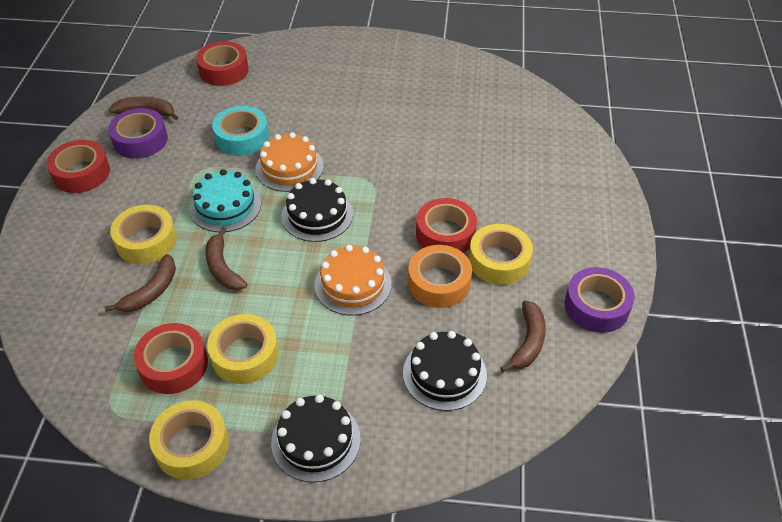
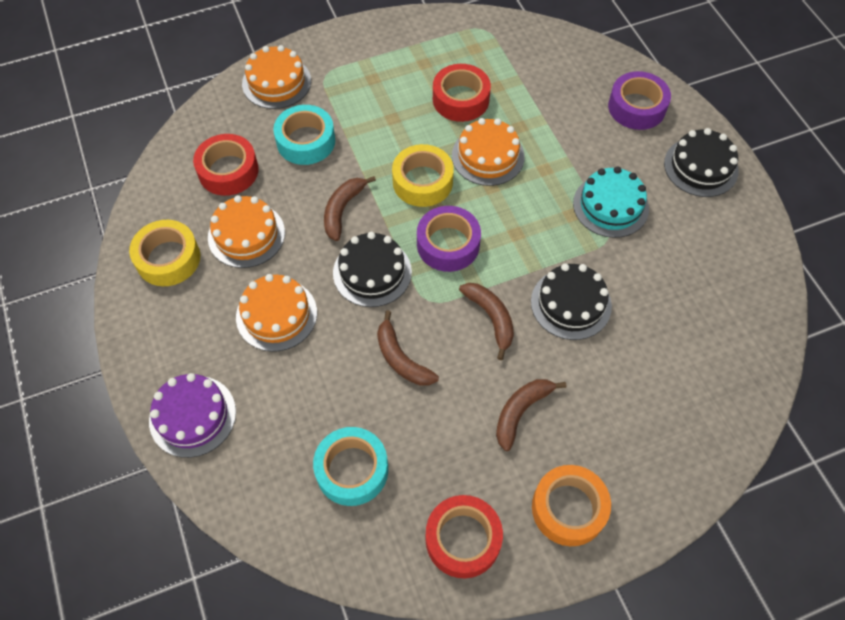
orange cake: 2 -> 4
purple cake: 0 -> 1
red tape: 4 -> 3
turquoise tape: 1 -> 2
yellow tape: 4 -> 2

